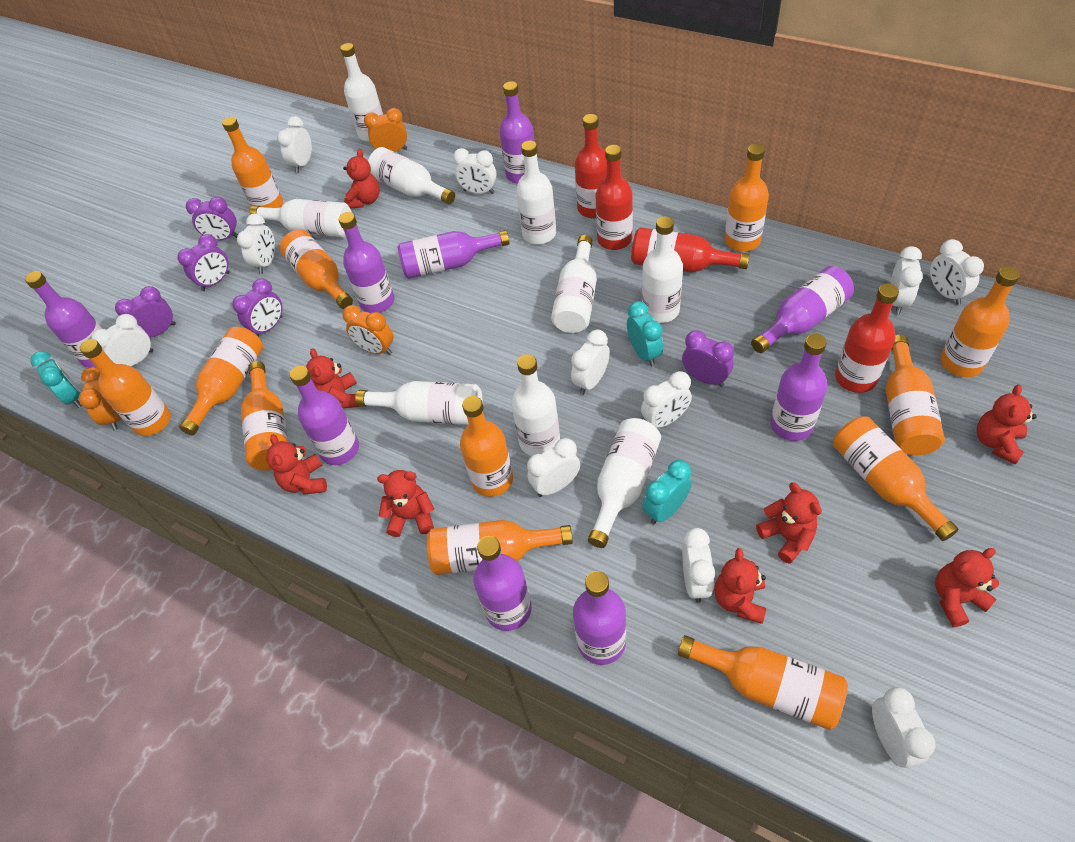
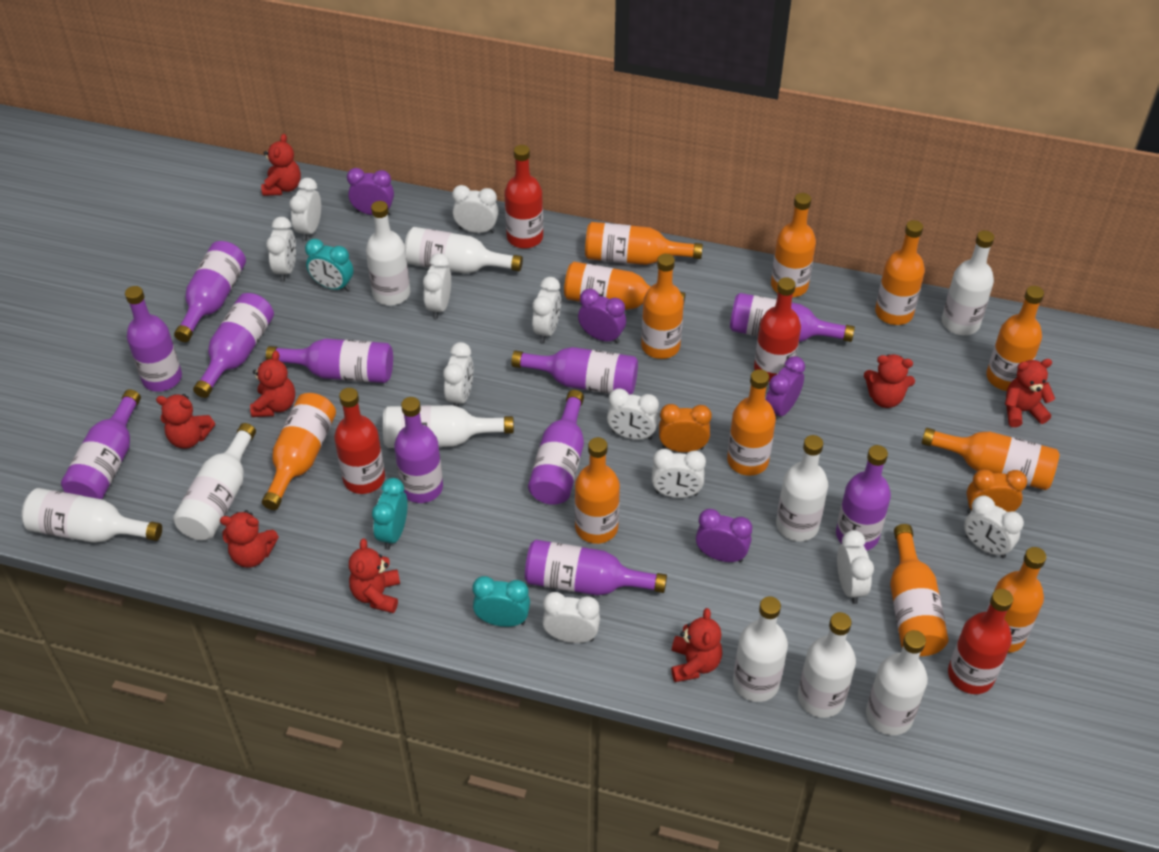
orange clock: 3 -> 2
purple bottle: 9 -> 11
purple clock: 5 -> 4
white bottle: 9 -> 10

